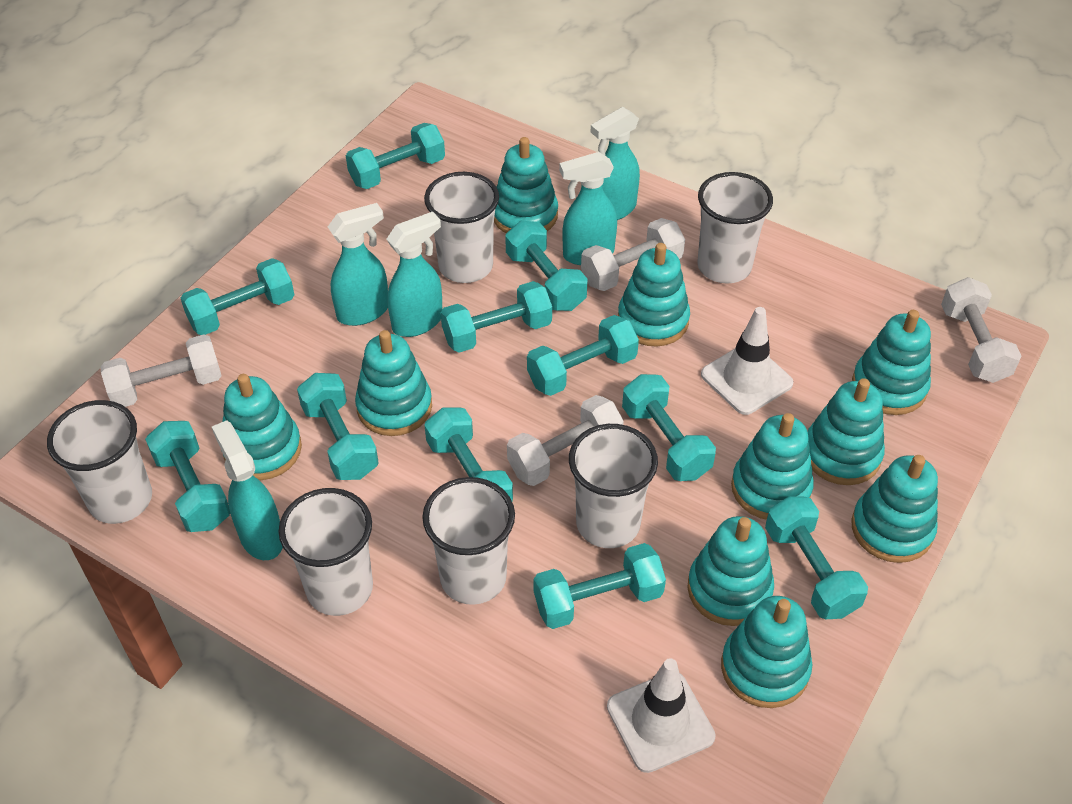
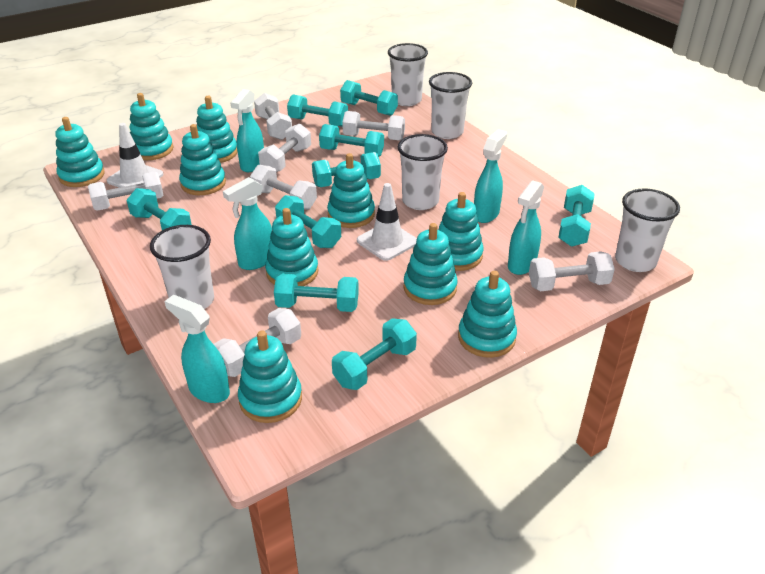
turquoise dumbbell: 11 -> 9
white cup: 6 -> 5
white dumbbell: 4 -> 7

